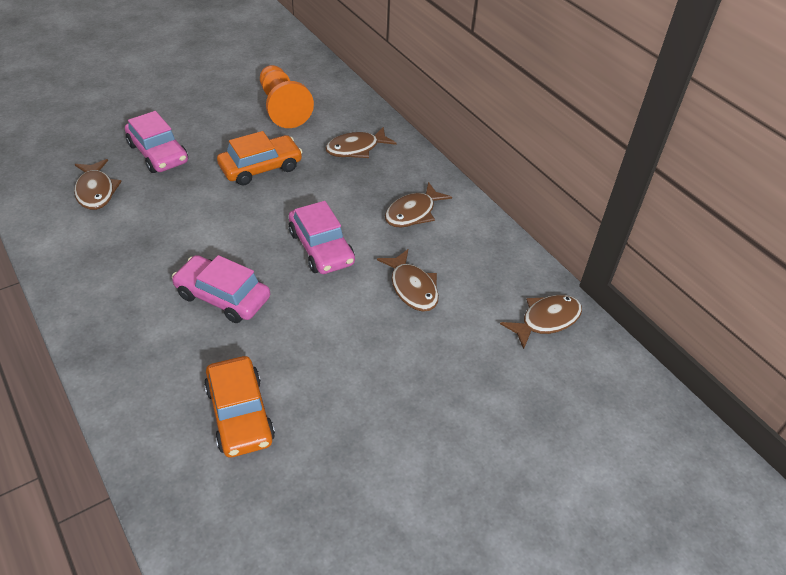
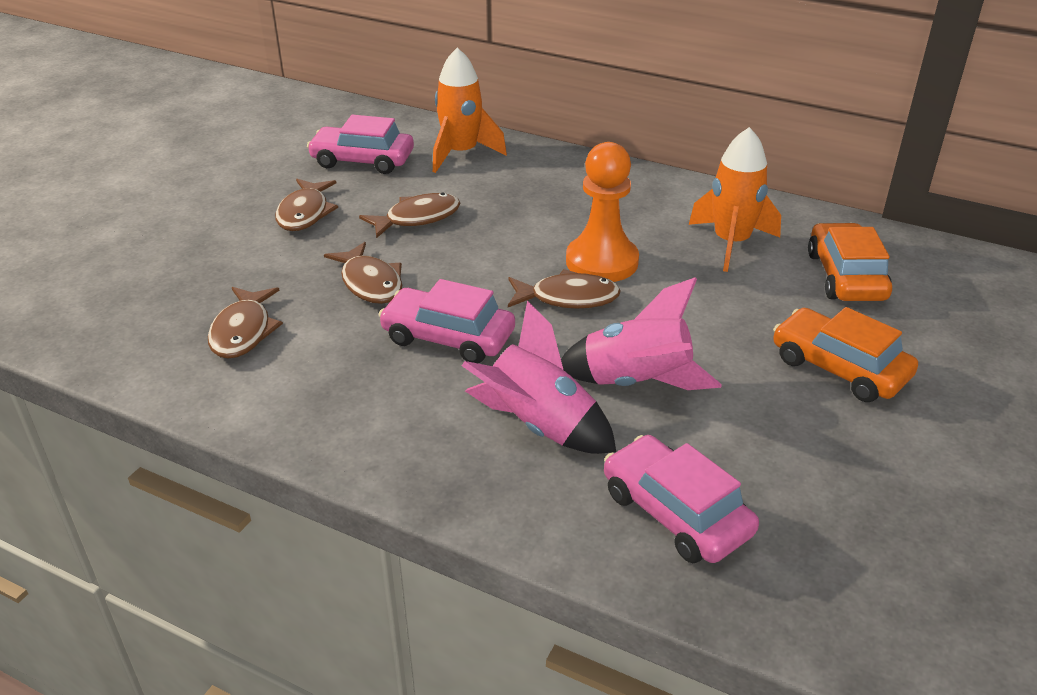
orange rocket: 0 -> 2
pink rocket: 0 -> 2

